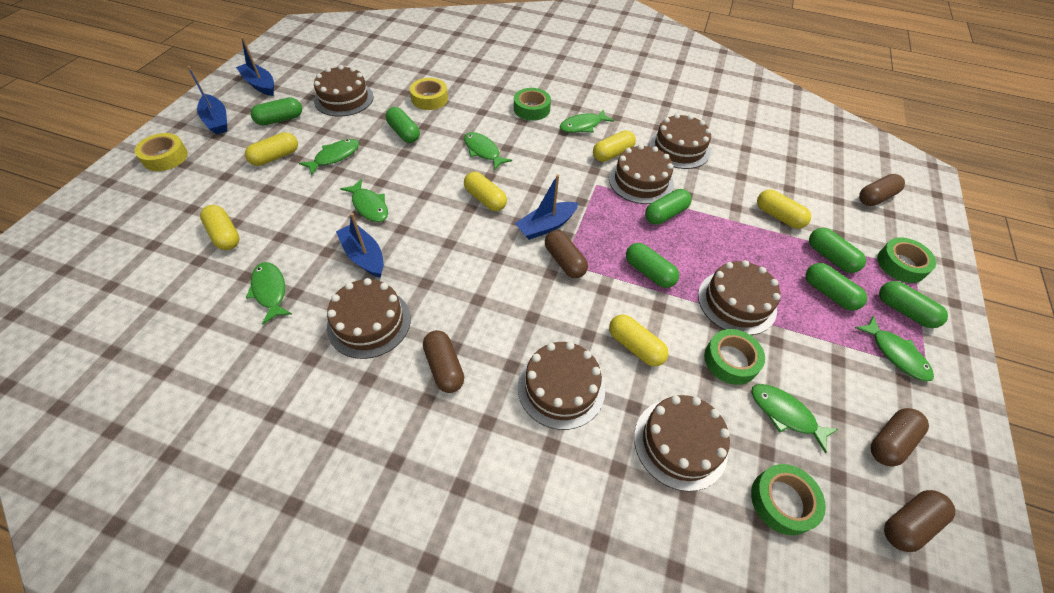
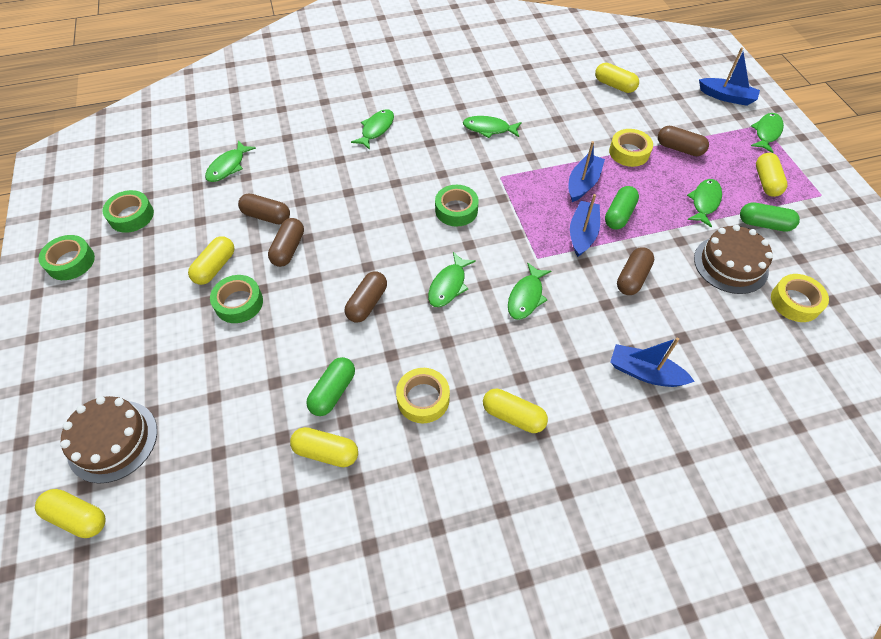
brown cake: 7 -> 2
green capsule: 7 -> 3
yellow tape: 2 -> 3

